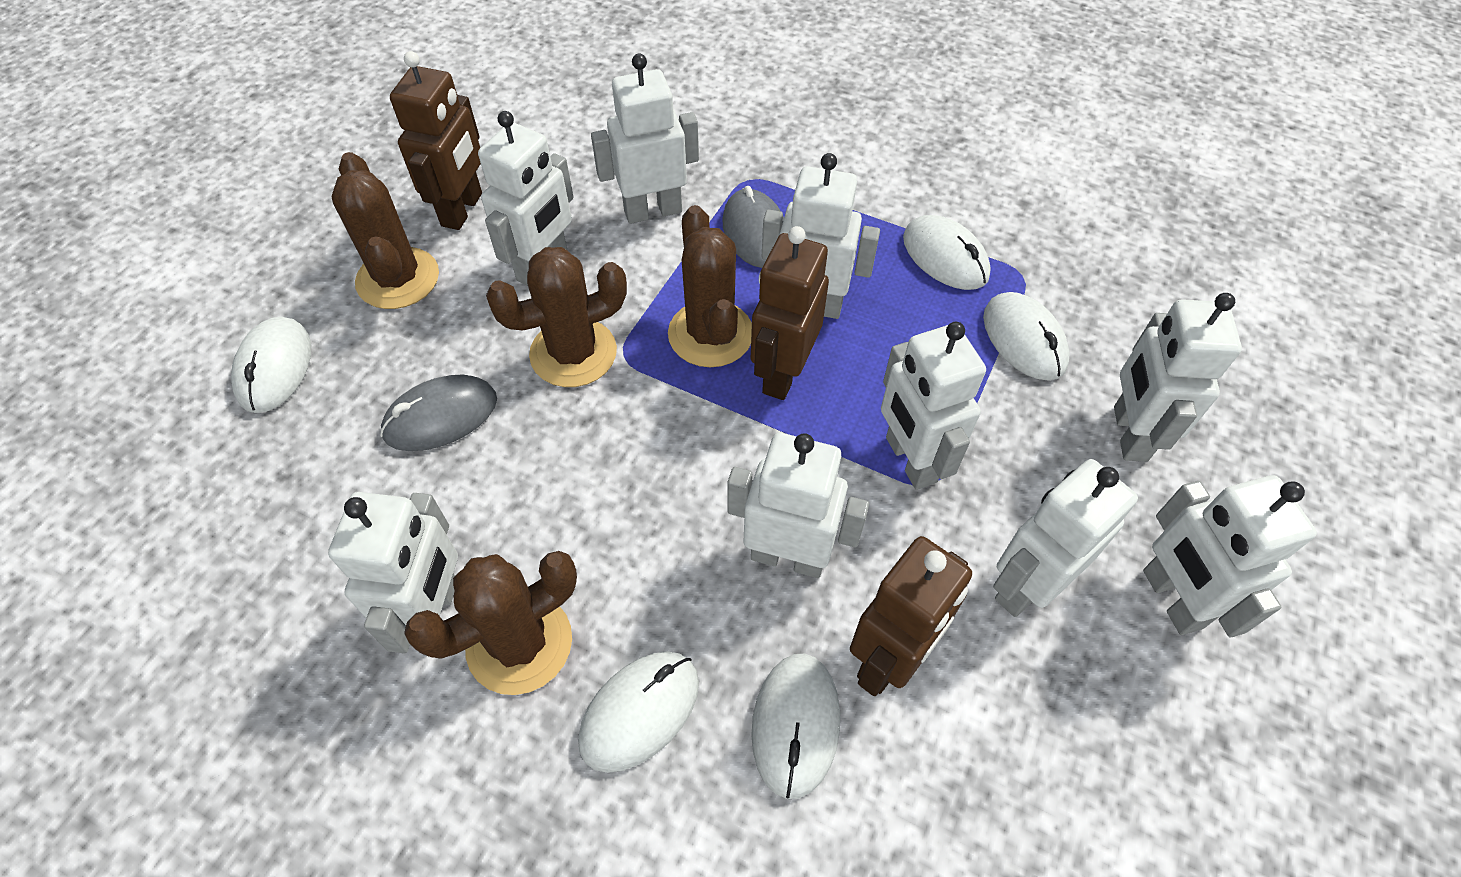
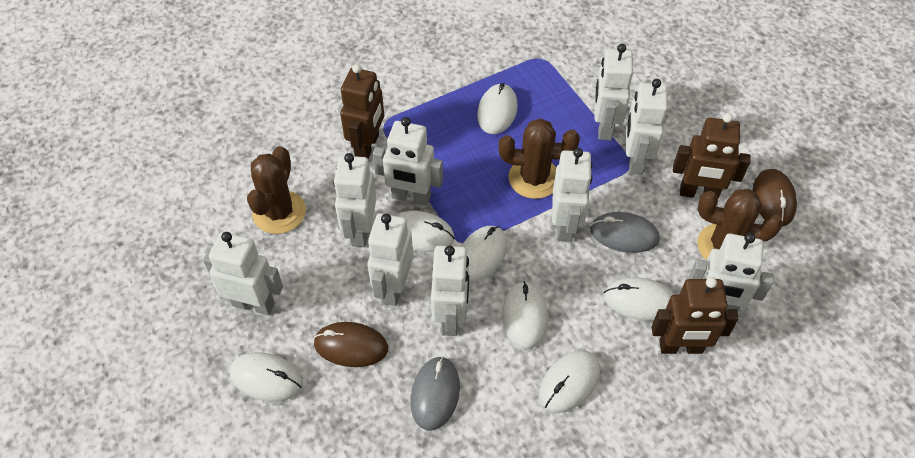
brown cactus: 4 -> 3
brown mouse: 0 -> 2
white mouse: 5 -> 7

